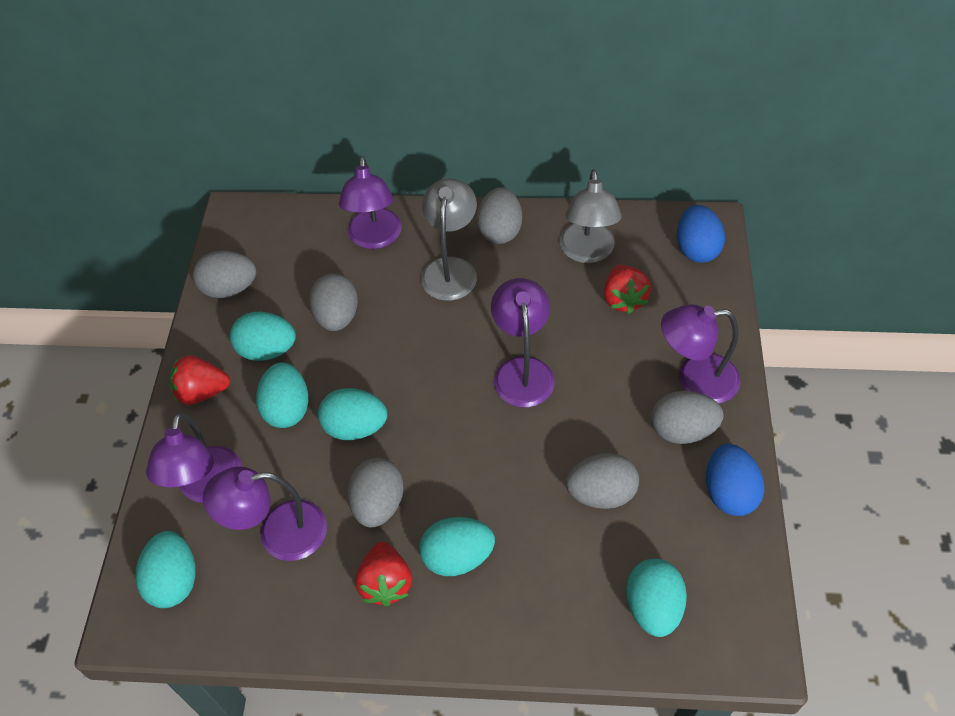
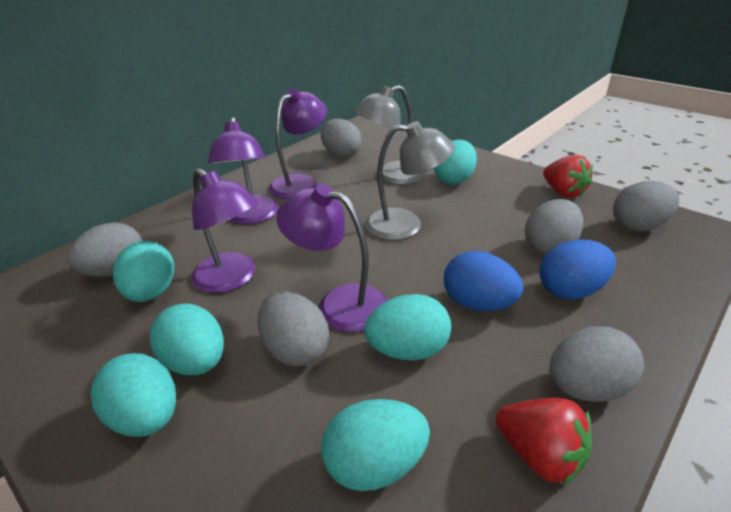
purple lamp: 5 -> 4
red strawberry: 3 -> 2

